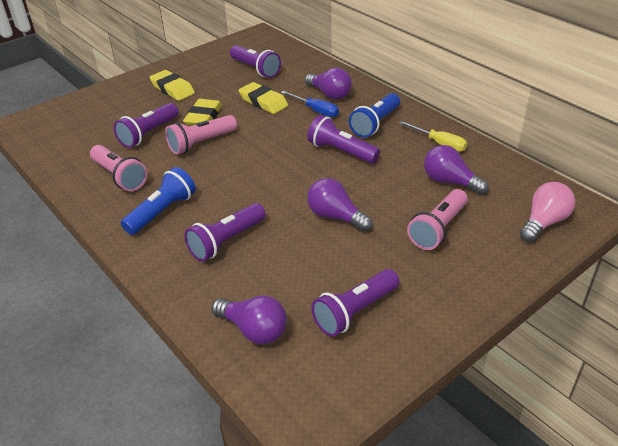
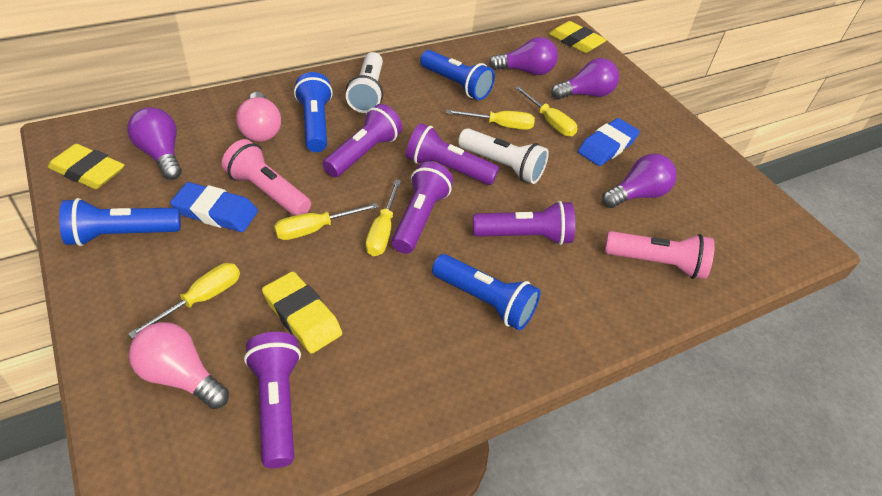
blue eraser: 0 -> 2
blue flashlight: 2 -> 4
blue screwdriver: 1 -> 0
pink flashlight: 3 -> 2
pink light bulb: 1 -> 2
white flashlight: 0 -> 2
yellow screwdriver: 1 -> 5

